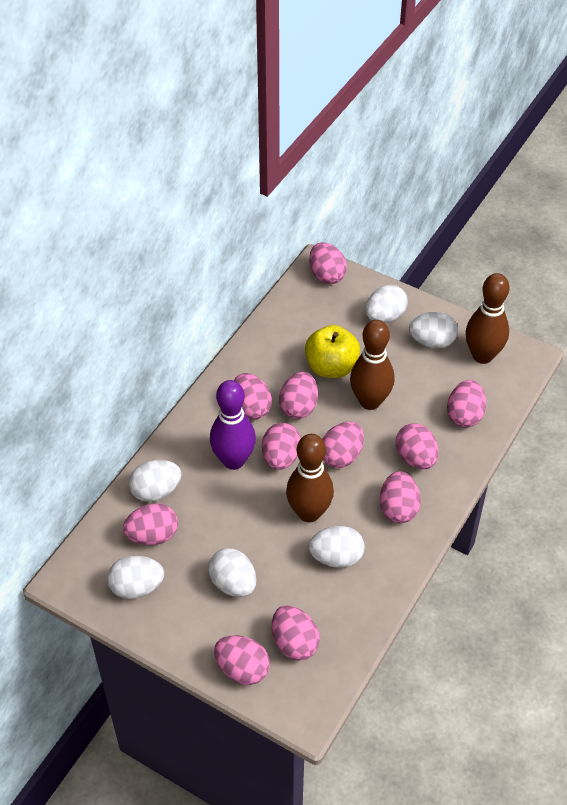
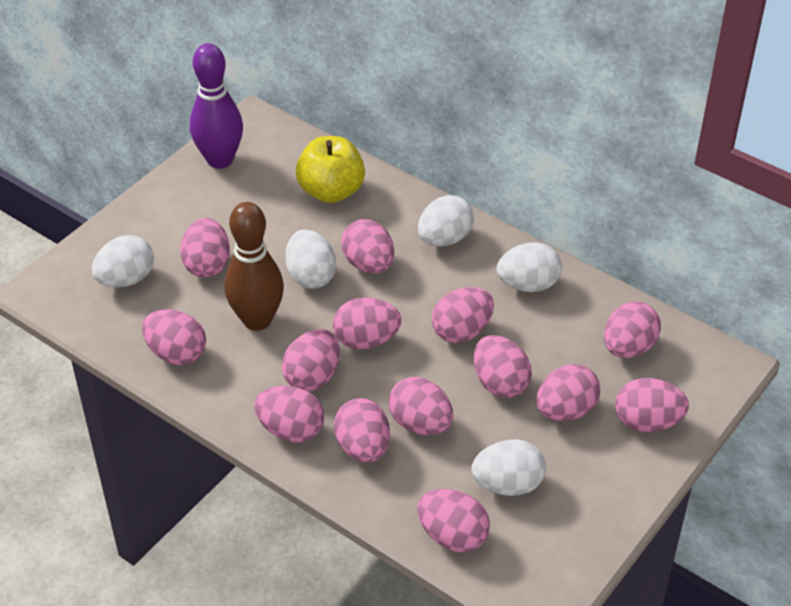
brown bowling pin: 3 -> 1
pink egg: 11 -> 14
white egg: 6 -> 5

